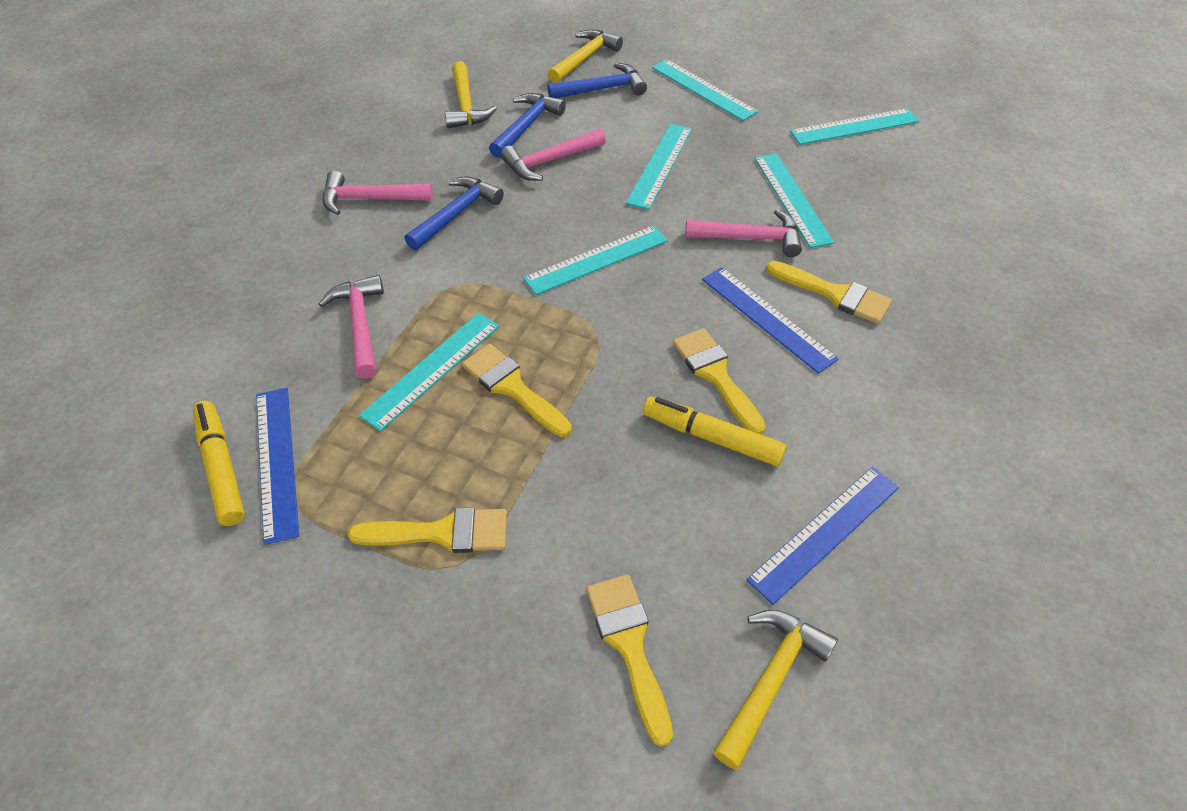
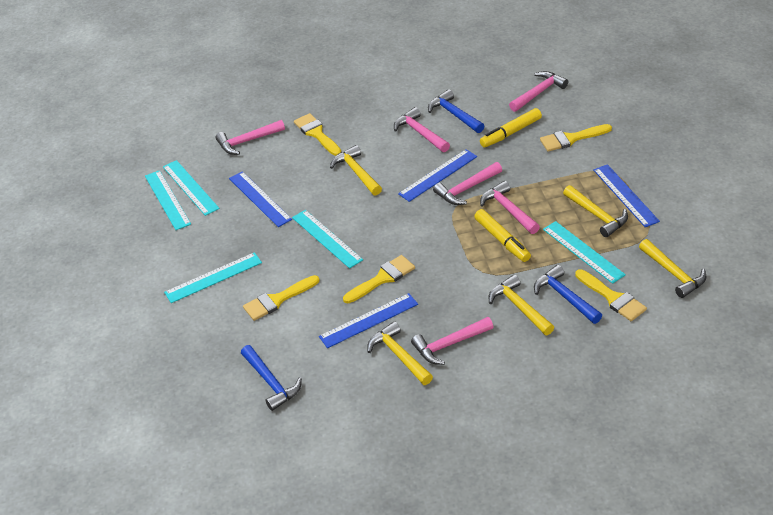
blue ruler: 3 -> 4
pink hammer: 4 -> 6
turquoise ruler: 6 -> 5
yellow hammer: 3 -> 5

